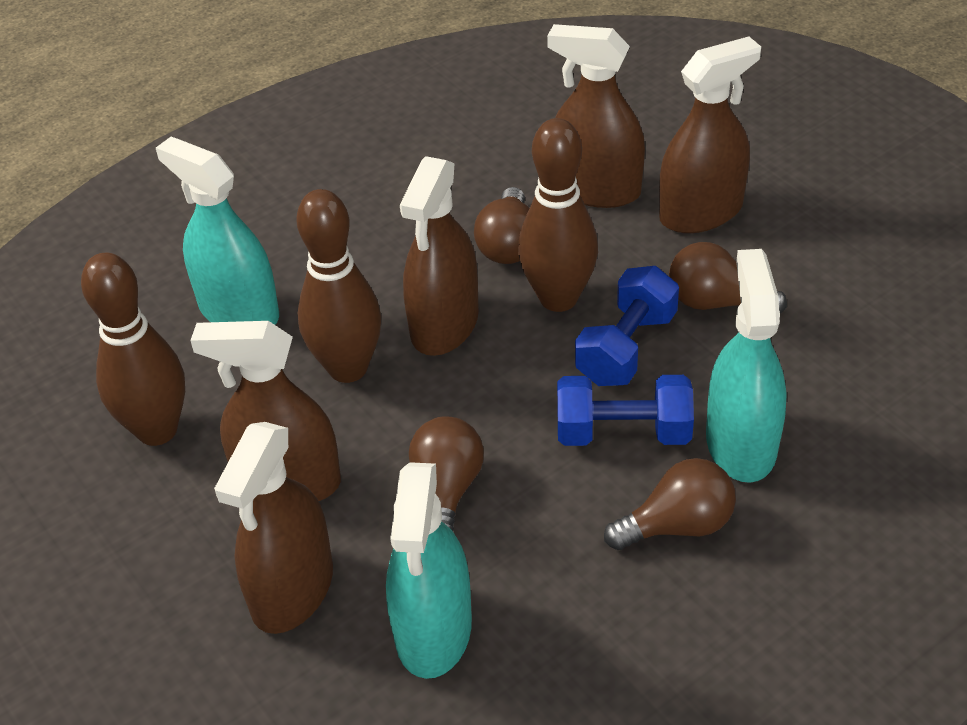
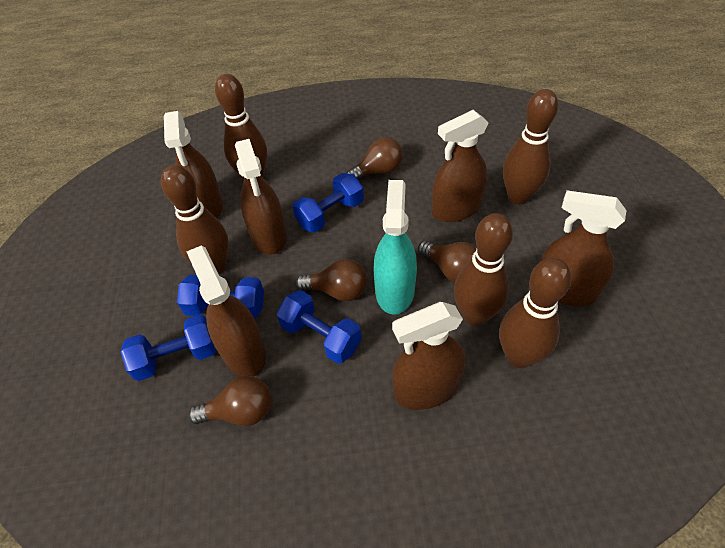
blue dumbbell: 2 -> 4
brown bowling pin: 3 -> 5
brown spray bottle: 5 -> 6
turquoise spray bottle: 3 -> 1

